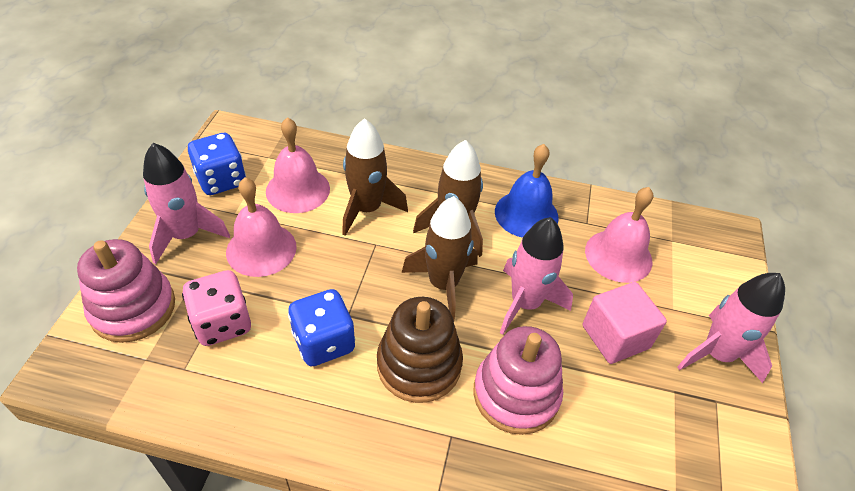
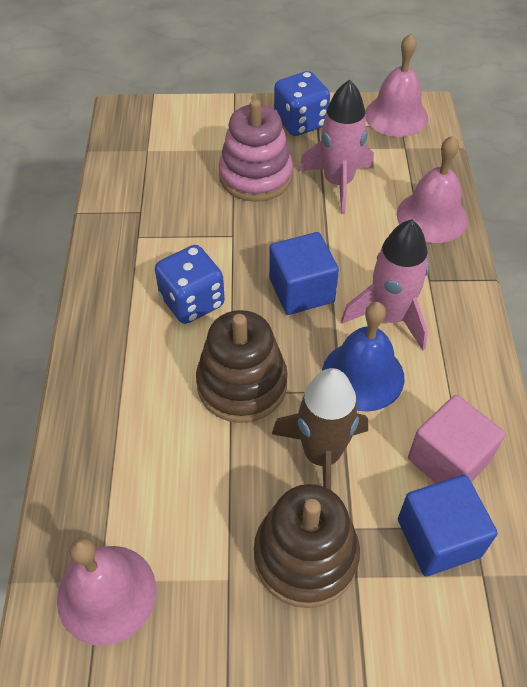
blue cube: 0 -> 2
brown rocket: 3 -> 1
brown stacking toy: 1 -> 2
pink dice: 1 -> 0
pink rocket: 3 -> 2
pink stacking toy: 2 -> 1

